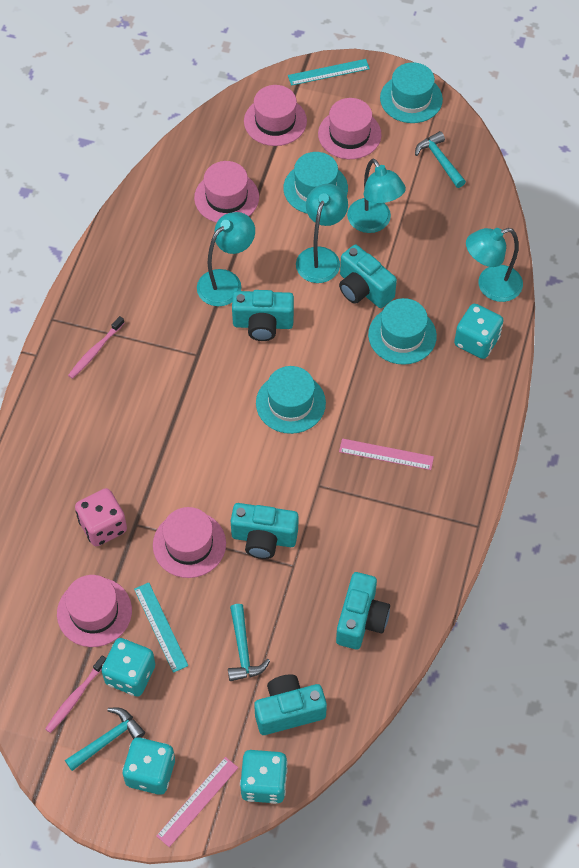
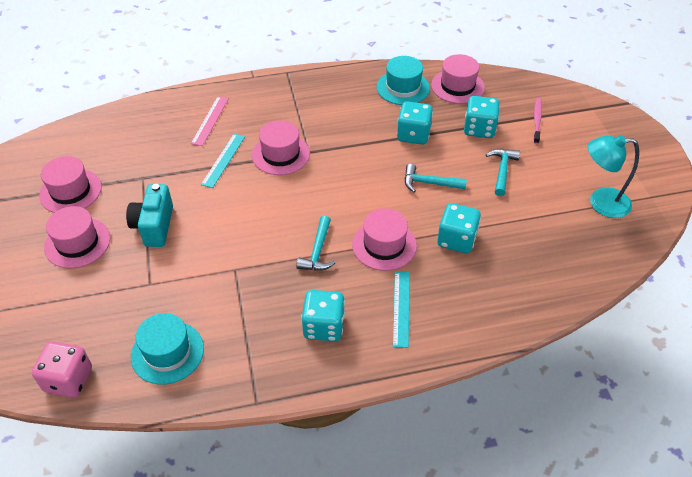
pink ruler: 2 -> 1
pink toothbrush: 2 -> 1
turquoise camera: 5 -> 1
turquoise hat: 4 -> 2
turquoise lamp: 4 -> 1

